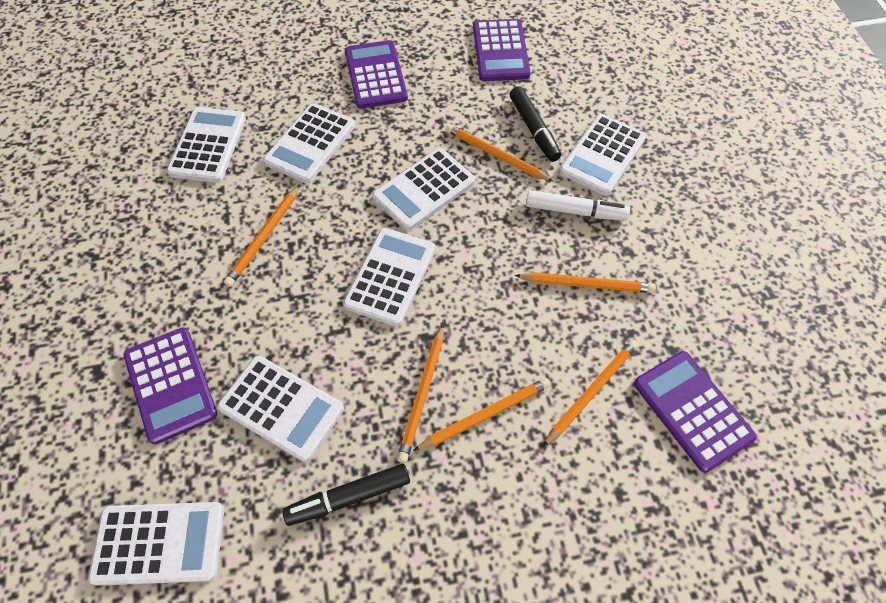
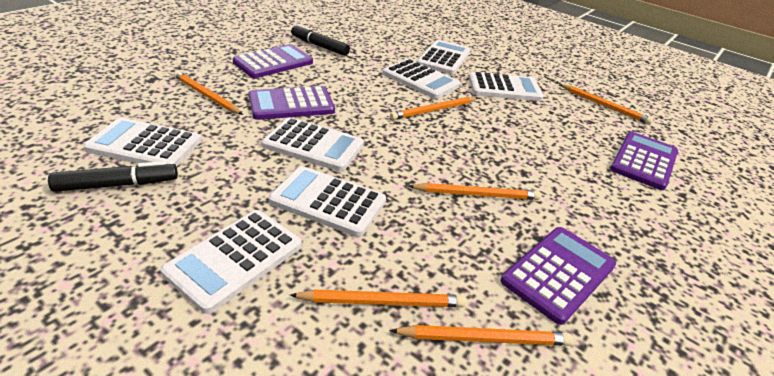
white marker: 1 -> 0

